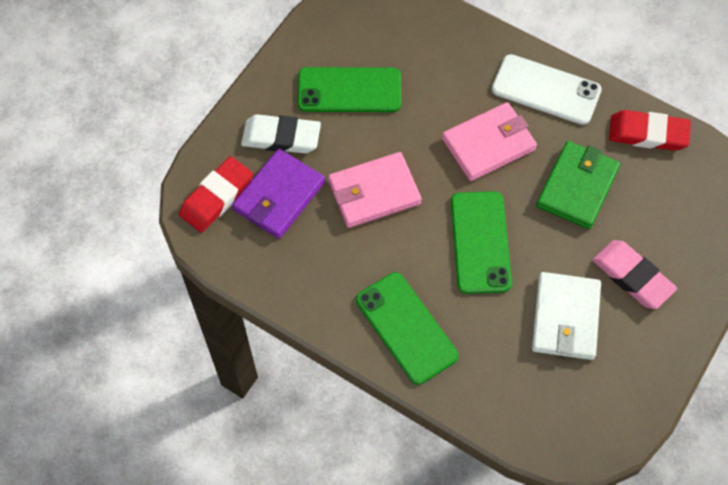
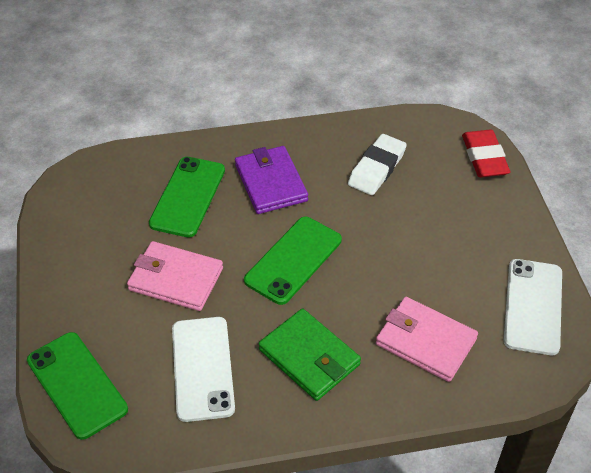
pink eraser: 1 -> 0
red eraser: 2 -> 1
white phone: 1 -> 2
white wallet: 1 -> 0

